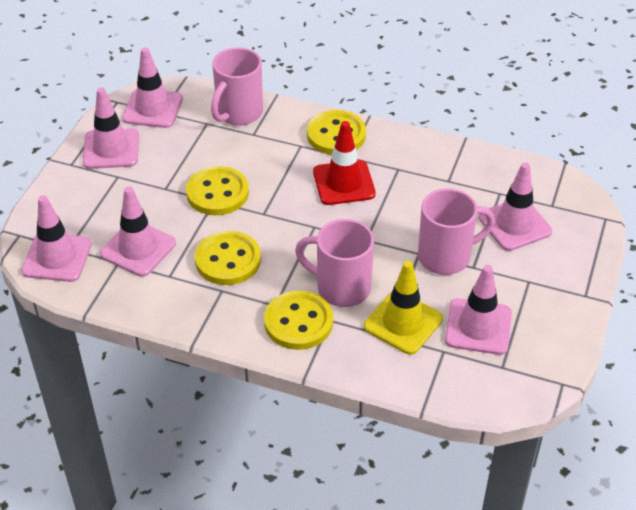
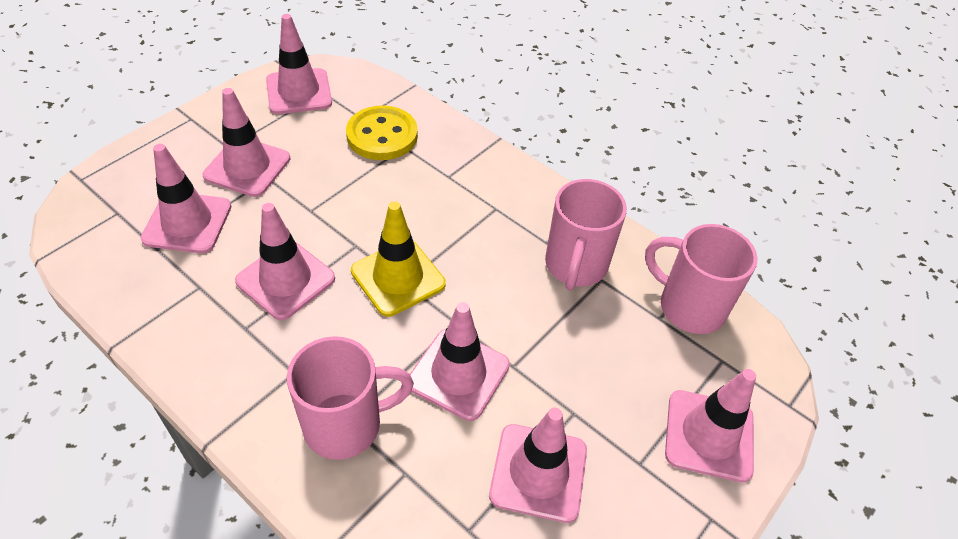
pink traffic cone: 6 -> 7
red traffic cone: 1 -> 0
yellow button: 4 -> 1

